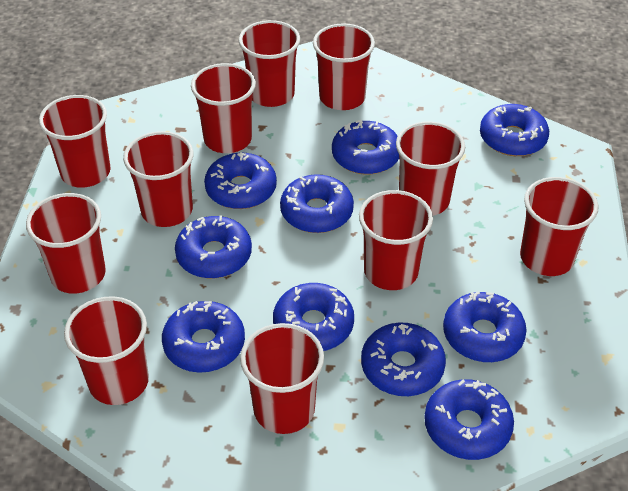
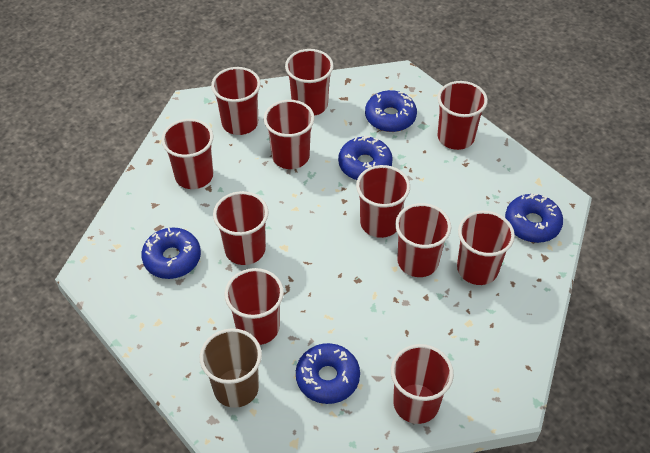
blue donut: 10 -> 5
brown cup: 0 -> 1

